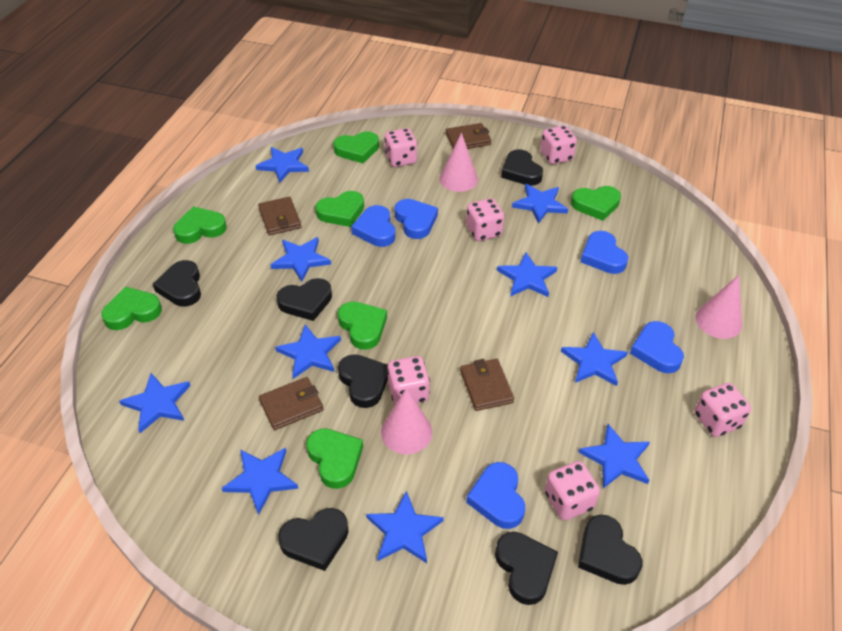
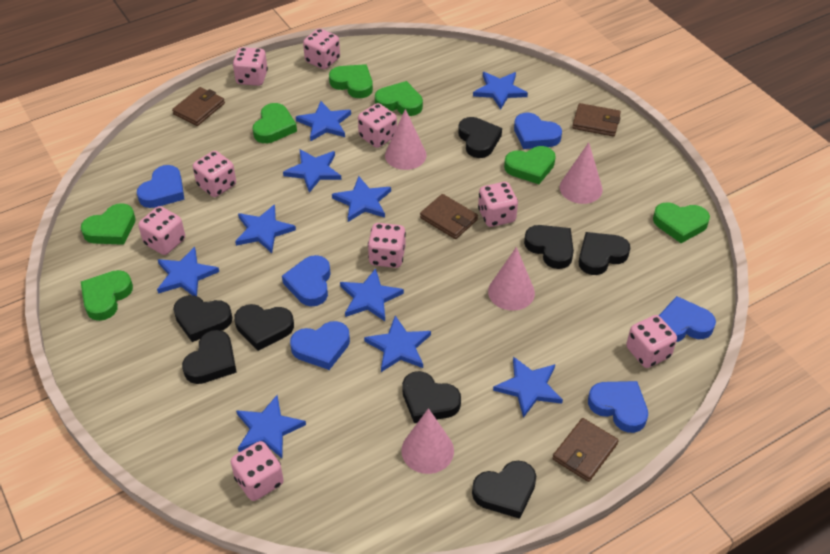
black heart: 7 -> 8
blue heart: 5 -> 6
pink cone: 3 -> 4
pink dice: 6 -> 9

